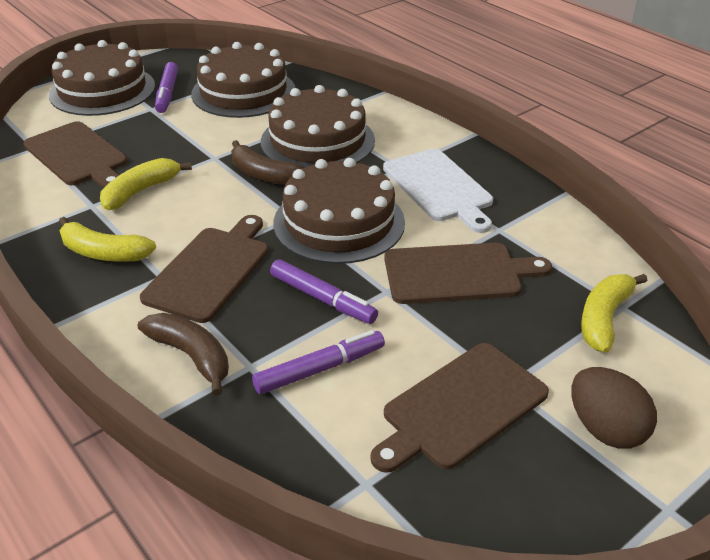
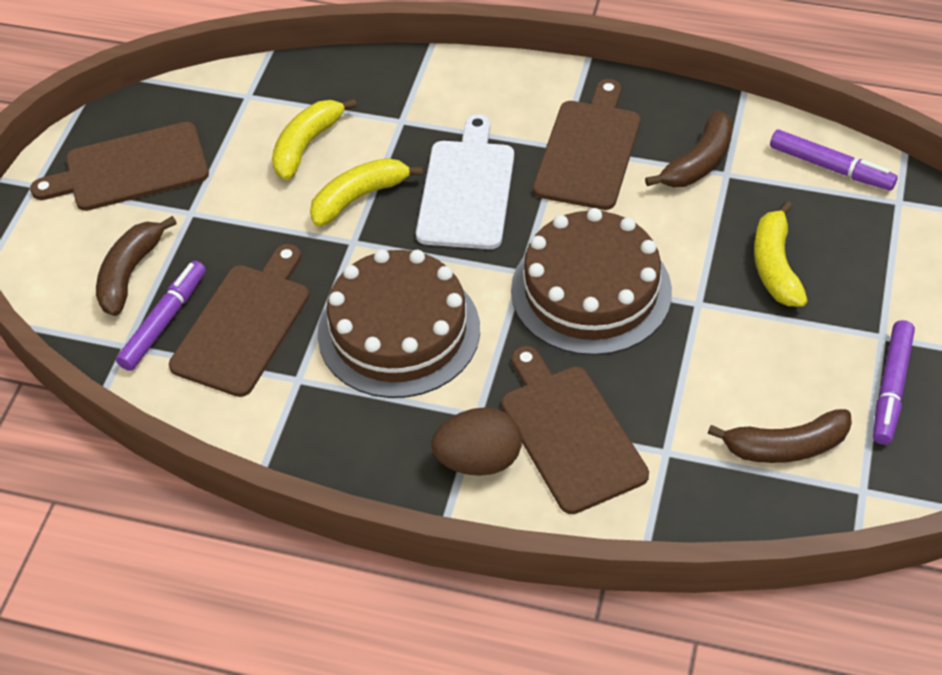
brown banana: 2 -> 3
brown cake: 4 -> 2

